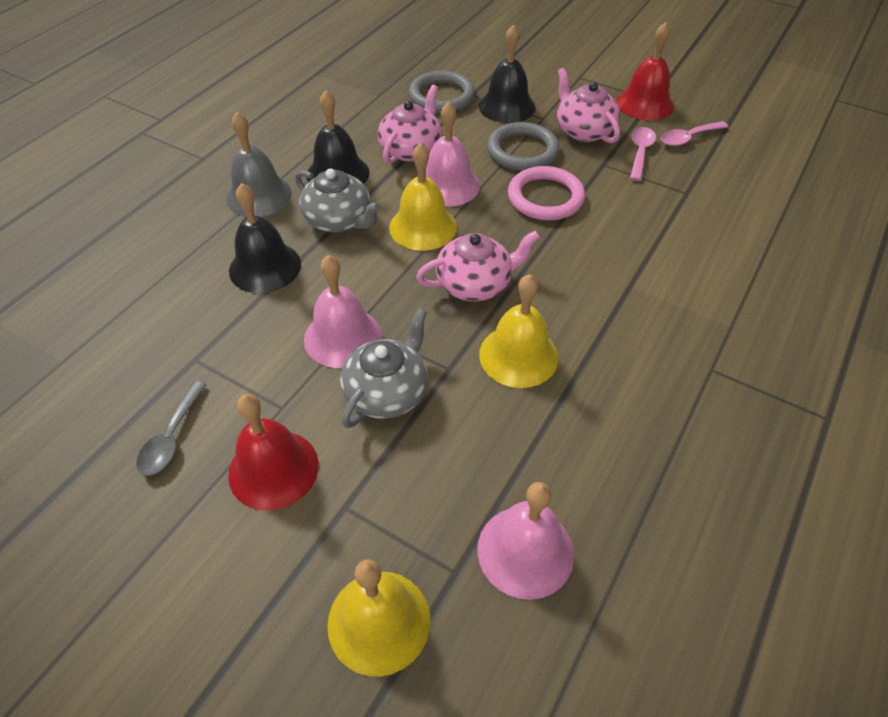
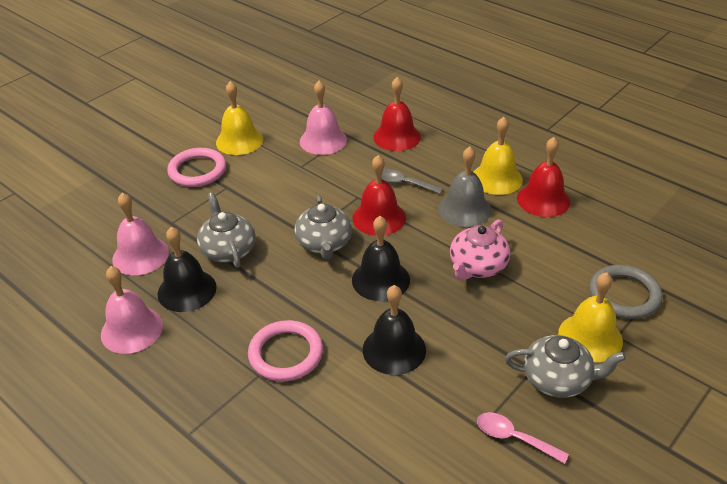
grey ring: 2 -> 1
grey teapot: 2 -> 3
pink ring: 1 -> 2
pink spoon: 2 -> 1
pink teapot: 3 -> 1
red bell: 2 -> 3

